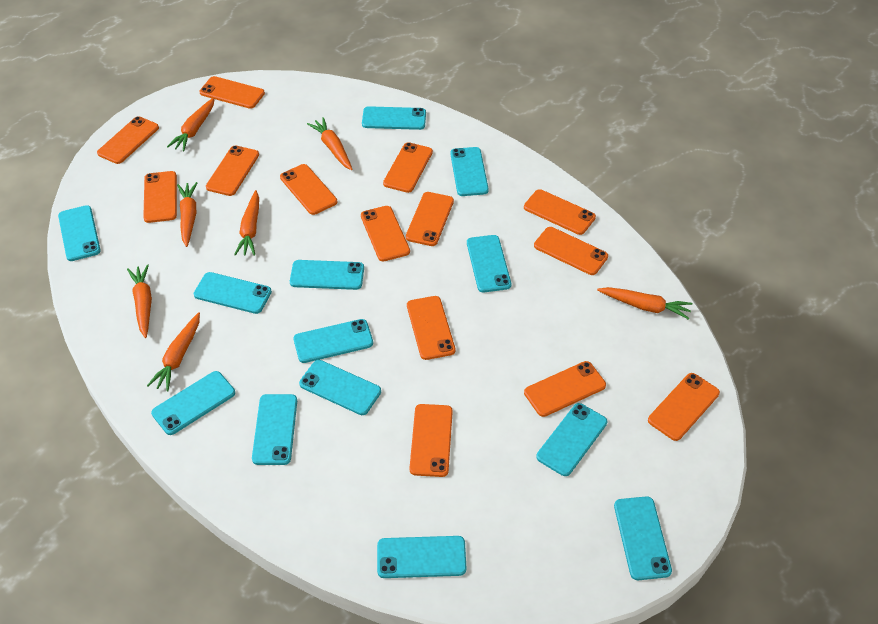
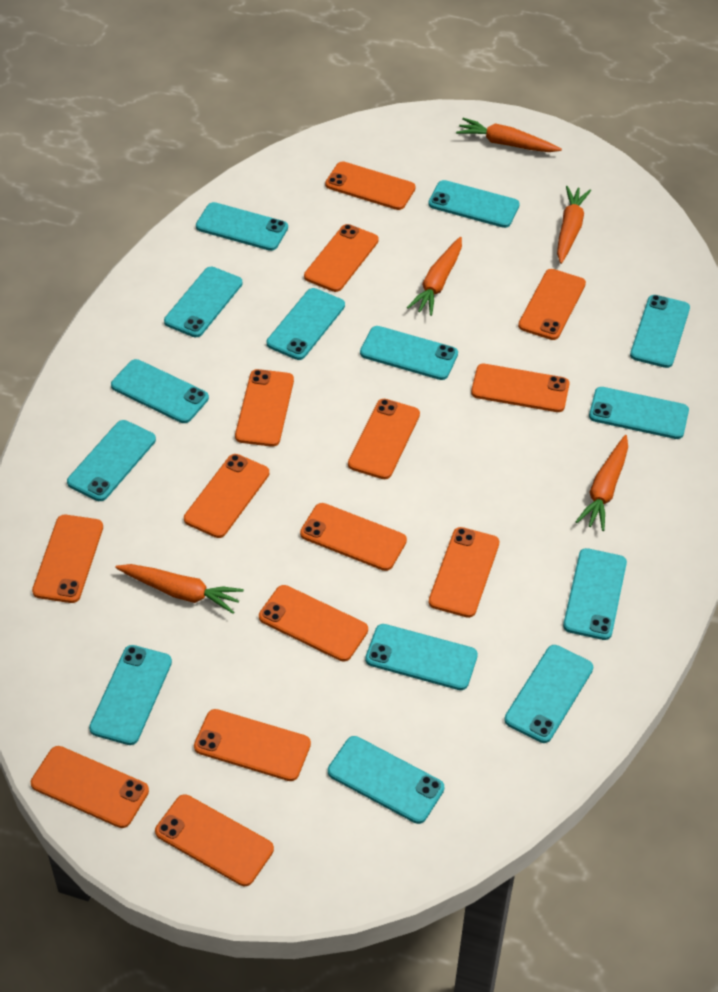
orange carrot: 7 -> 5
turquoise phone: 13 -> 14

